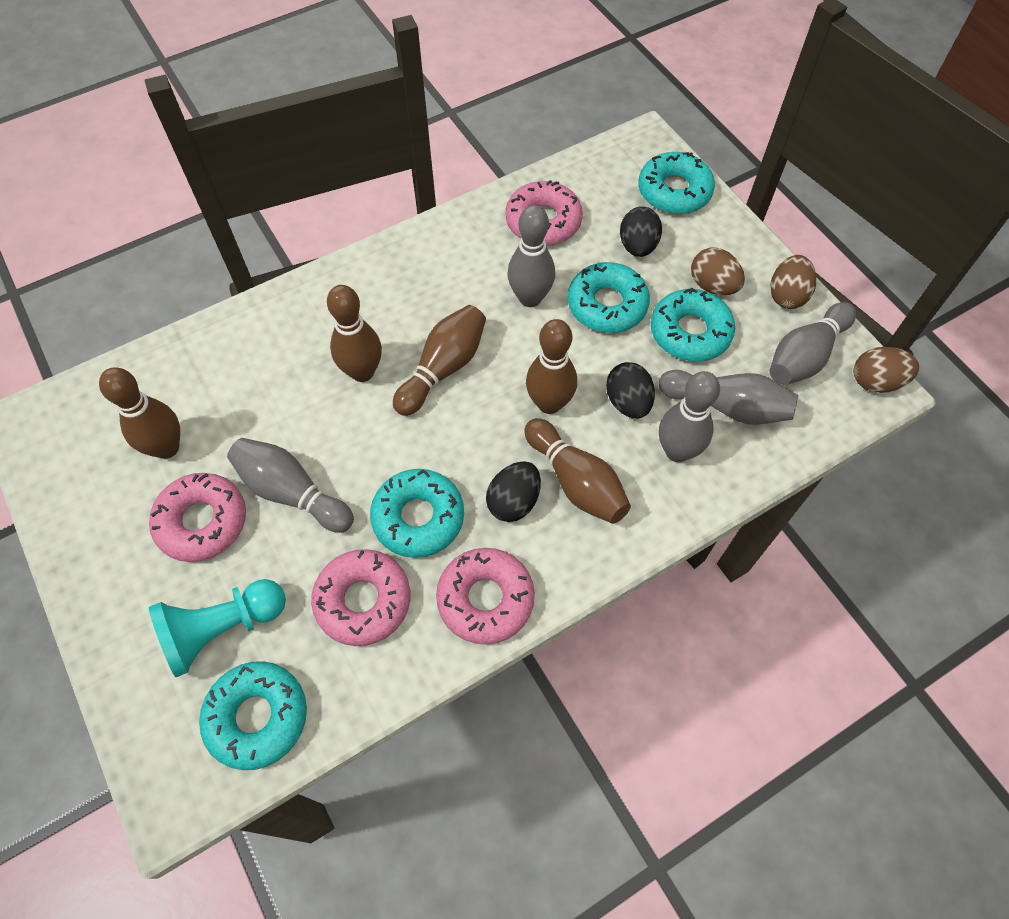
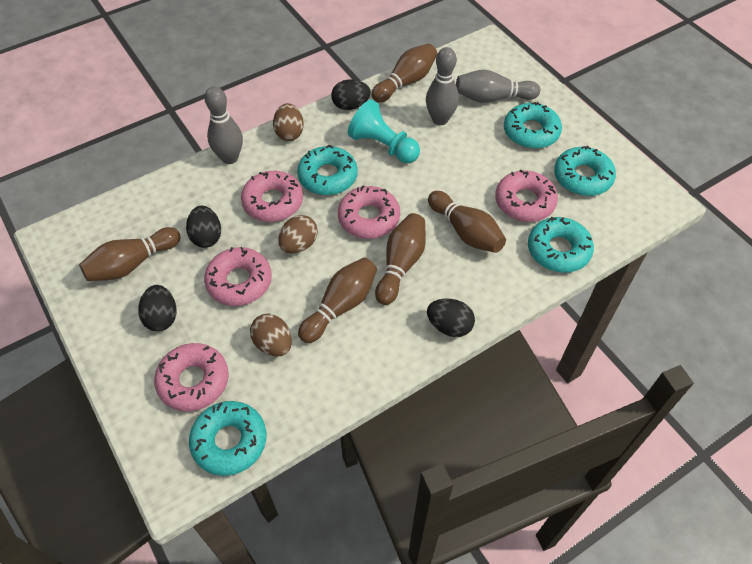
black egg: 3 -> 4
grey bowling pin: 5 -> 3
pink donut: 4 -> 5

